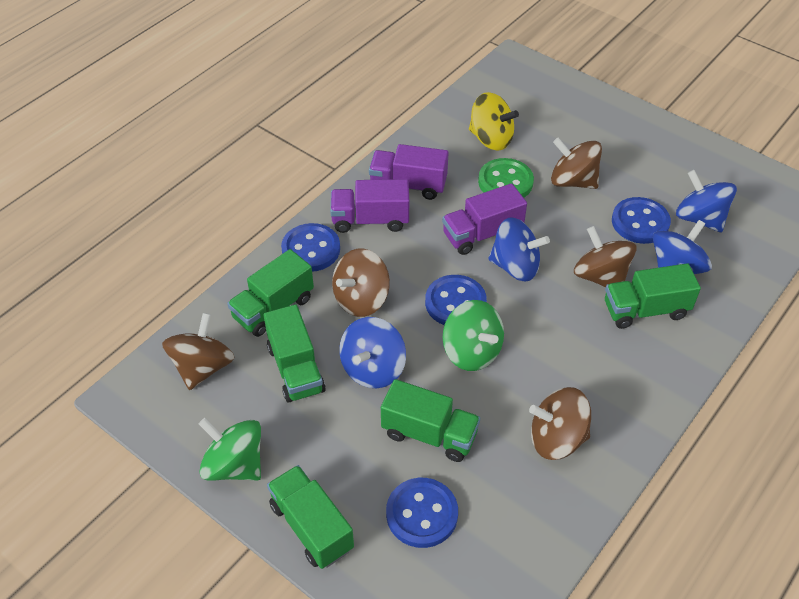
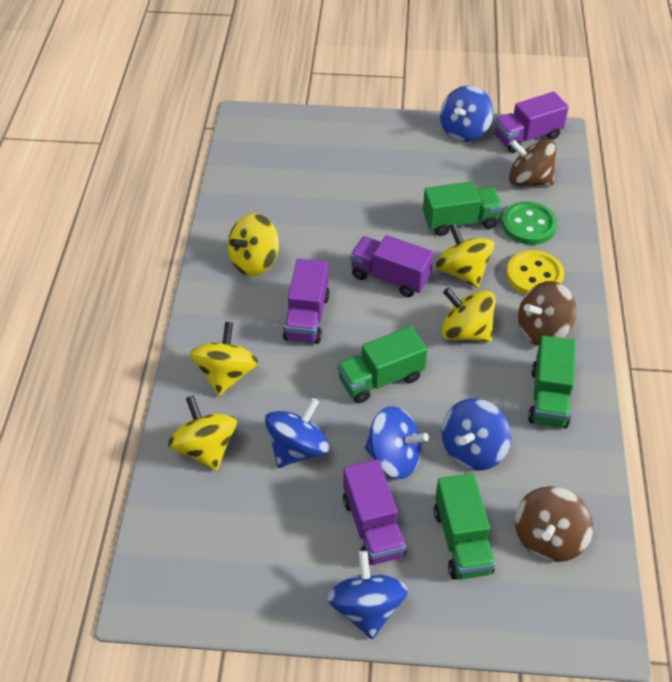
blue button: 4 -> 0
blue spinning top: 4 -> 5
brown spinning top: 5 -> 3
green spinning top: 2 -> 0
green truck: 5 -> 4
purple truck: 3 -> 4
yellow button: 0 -> 1
yellow spinning top: 1 -> 5

